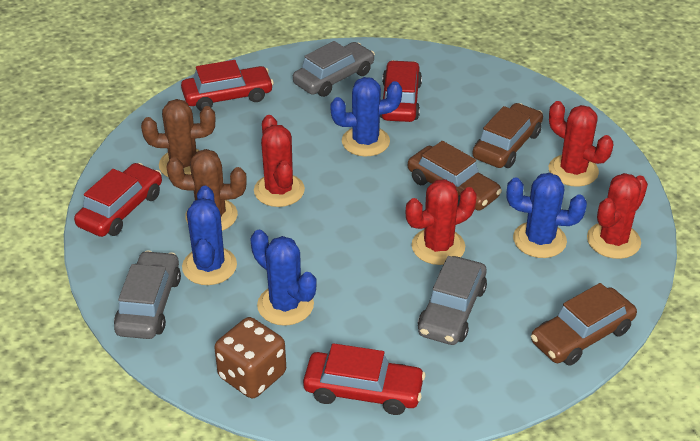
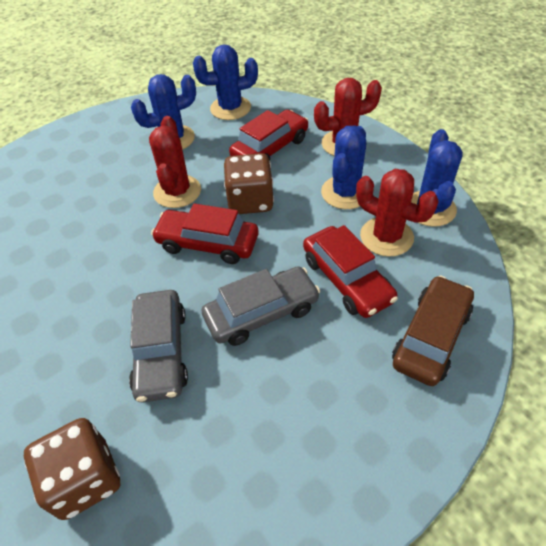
brown cactus: 2 -> 0
brown car: 3 -> 1
brown dice: 1 -> 2
grey car: 3 -> 2
red cactus: 4 -> 3
red car: 4 -> 3

